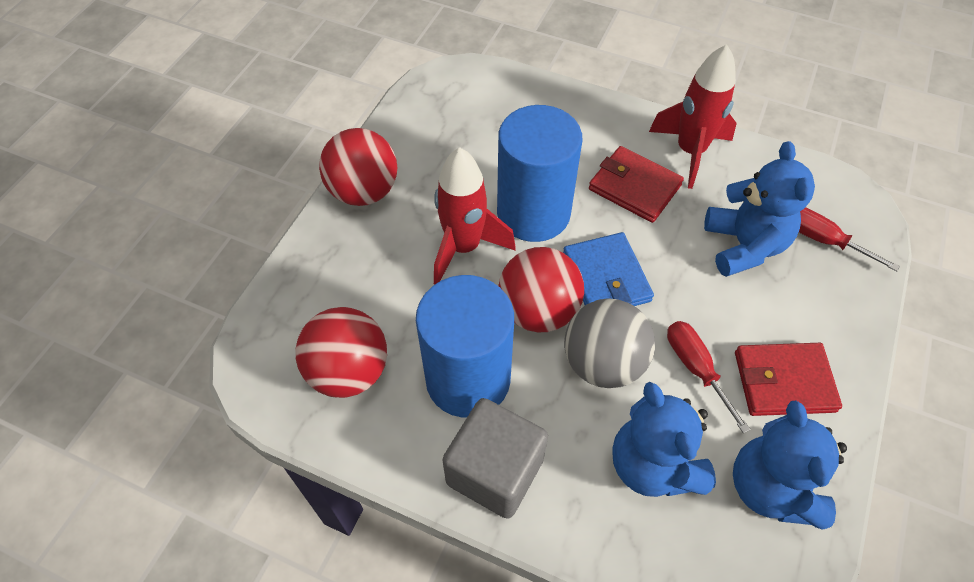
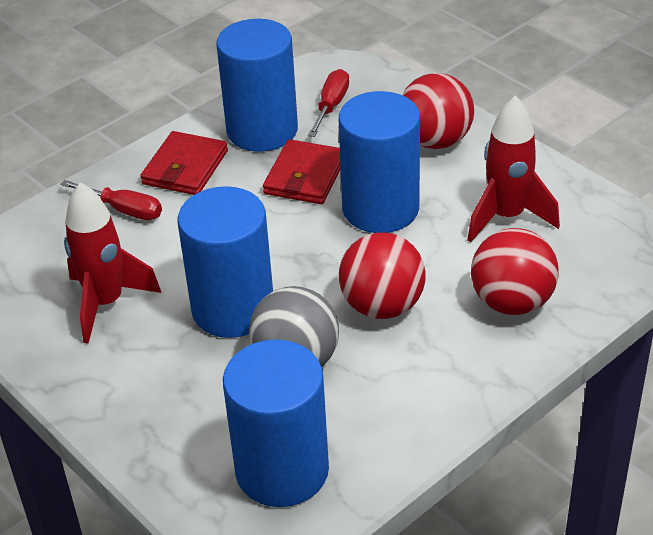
blue cylinder: 2 -> 4
blue teddy bear: 3 -> 0
blue wallet: 1 -> 0
grey cube: 1 -> 0

